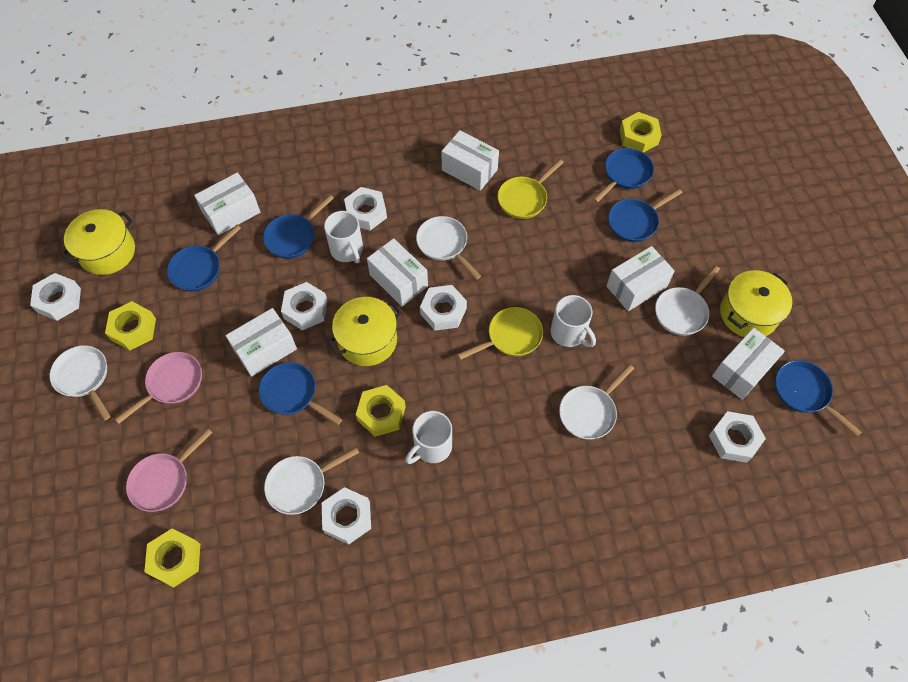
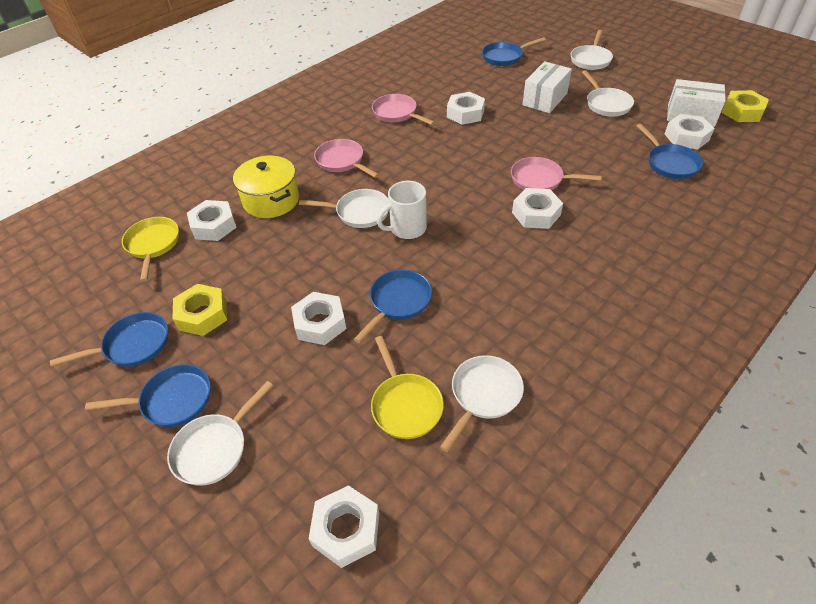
blue pan: 6 -> 5
pink pan: 2 -> 3
white box: 6 -> 2
white mug: 3 -> 1
yellow nut: 4 -> 2
yellow pot: 3 -> 1

